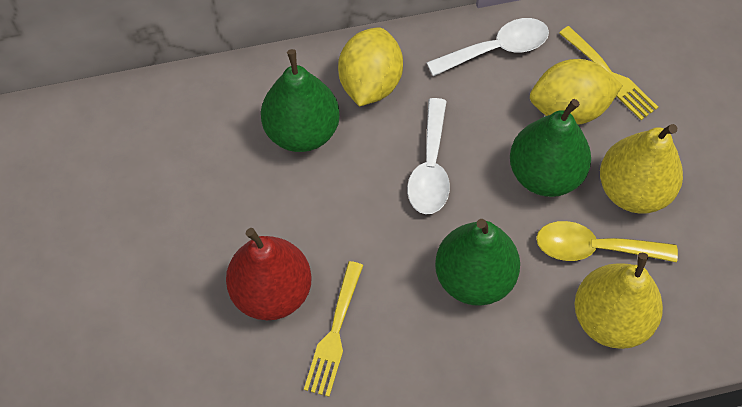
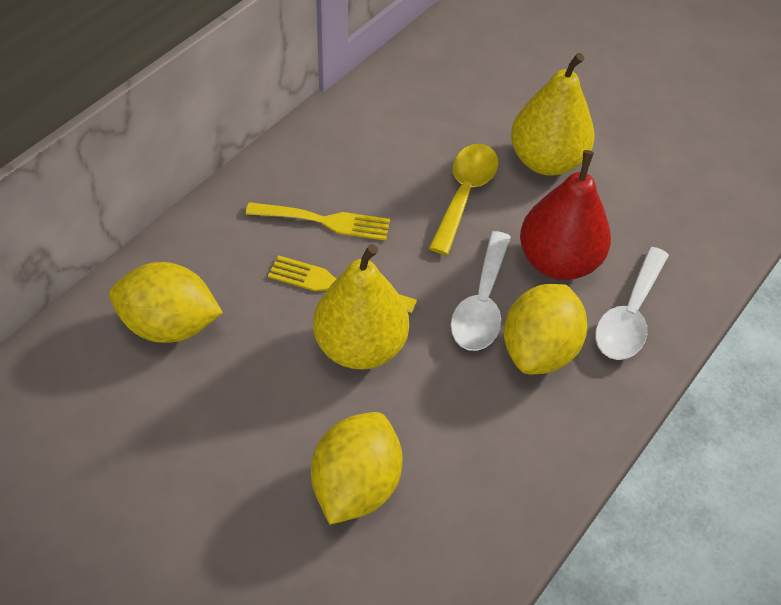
green pear: 3 -> 0
yellow lemon: 2 -> 3

